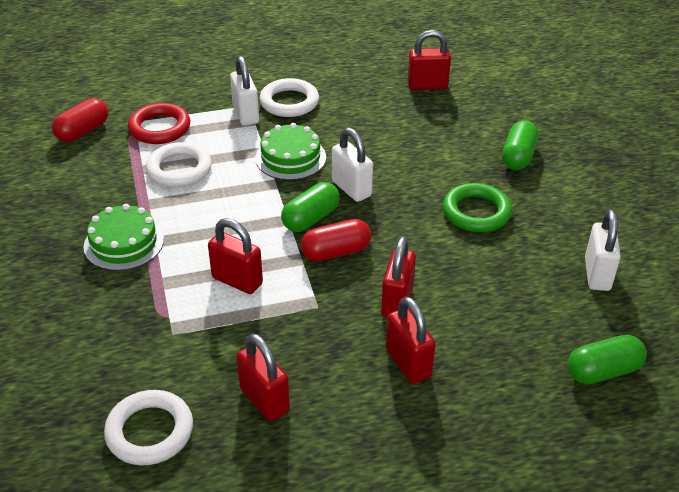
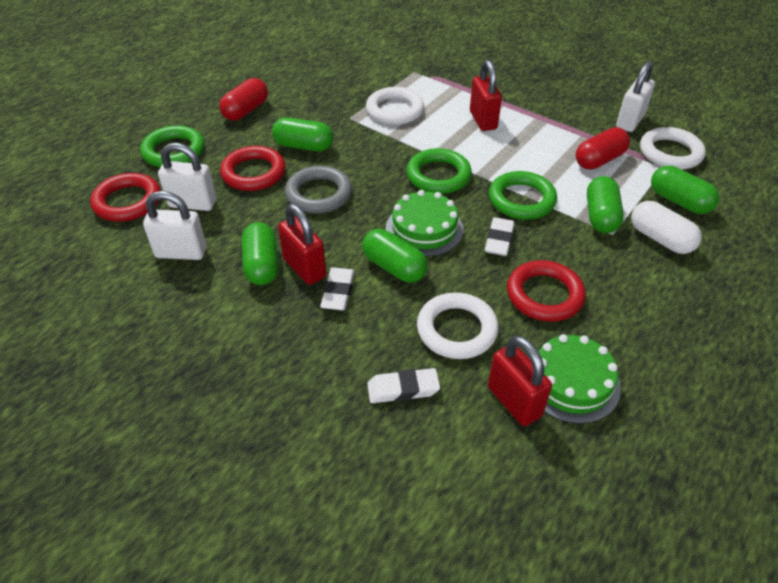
green capsule: 3 -> 5
green ring: 1 -> 3
grey ring: 0 -> 1
red padlock: 5 -> 3
red ring: 1 -> 3
white capsule: 0 -> 1
white eraser: 0 -> 3

